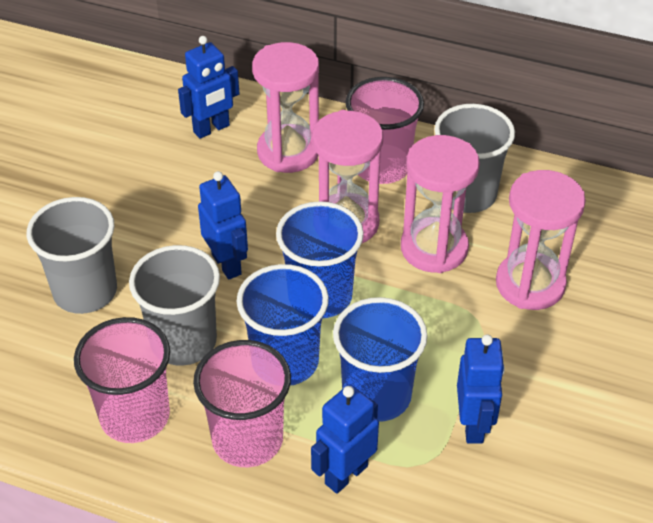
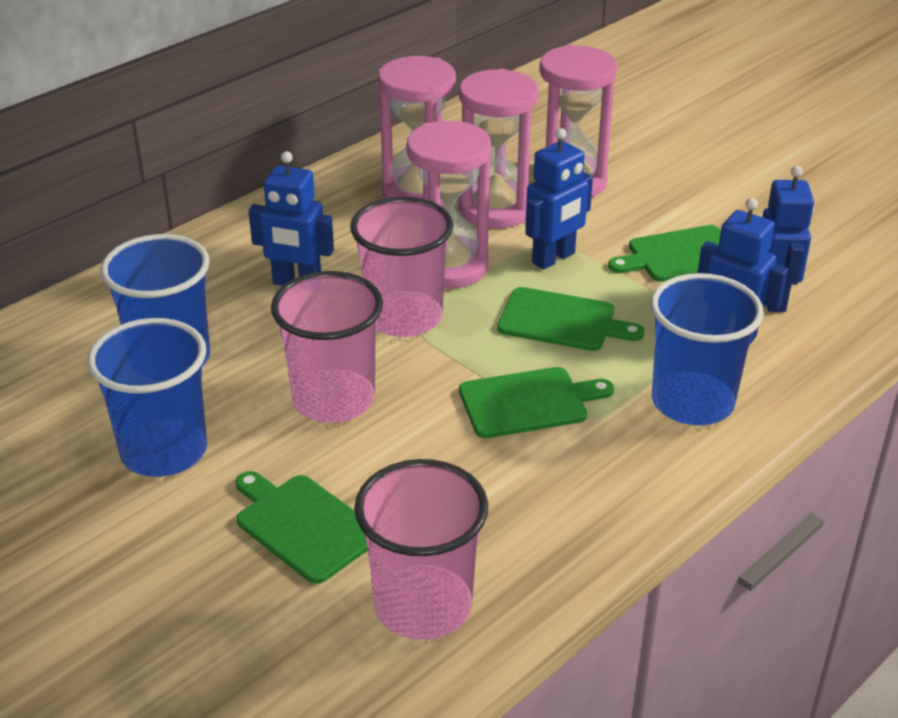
green cutting board: 0 -> 4
grey cup: 3 -> 0

